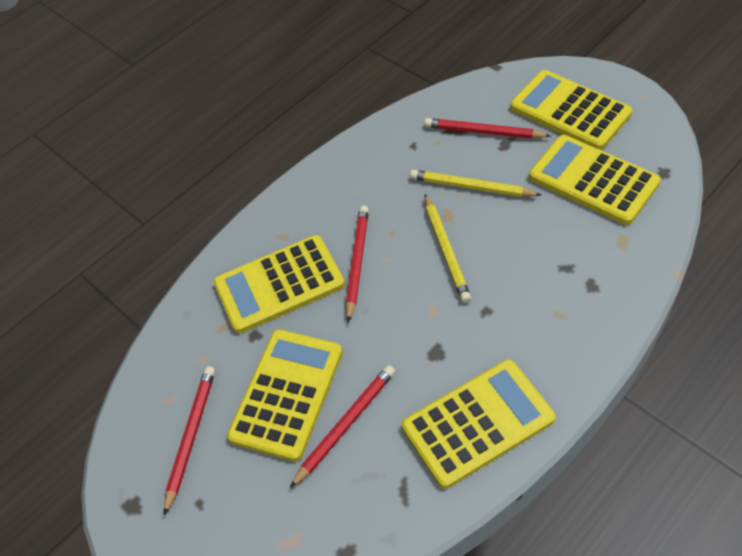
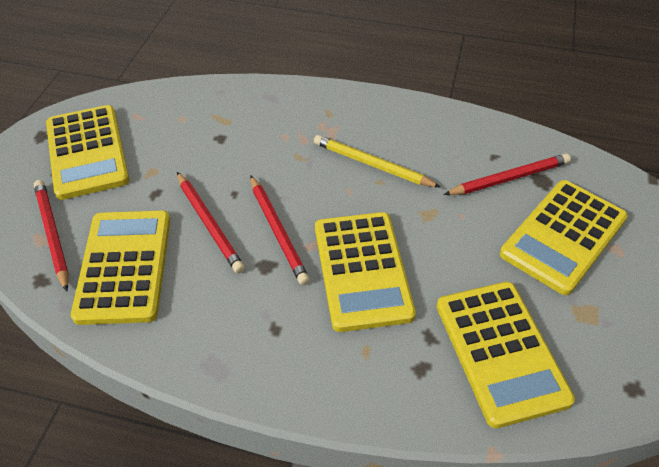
yellow pencil: 2 -> 1

